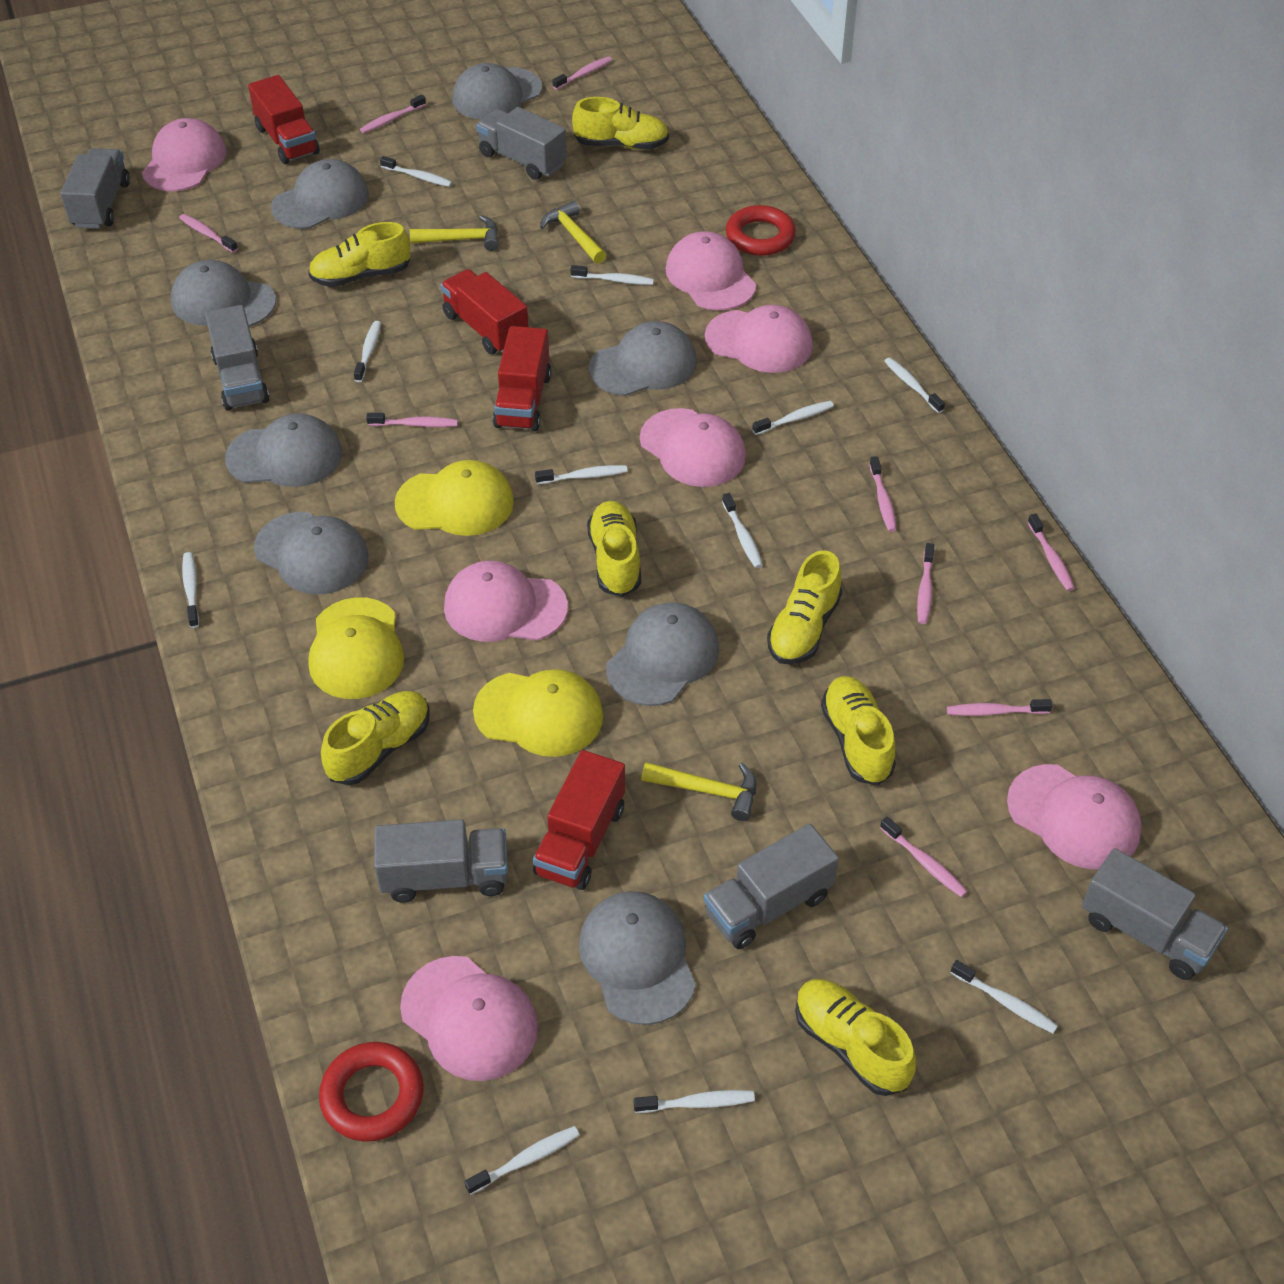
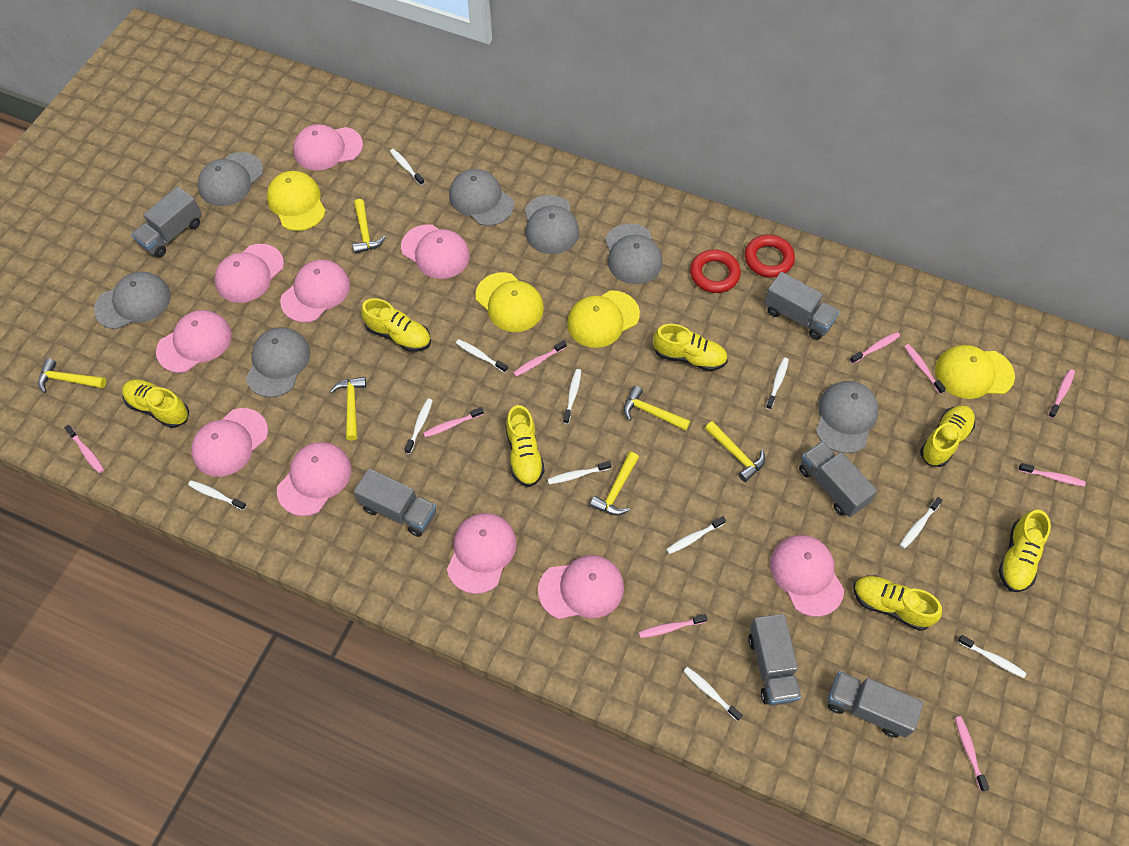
grey cap: 8 -> 7
pink cap: 7 -> 10
red truck: 4 -> 0
yellow cap: 3 -> 4
yellow hammer: 3 -> 6

